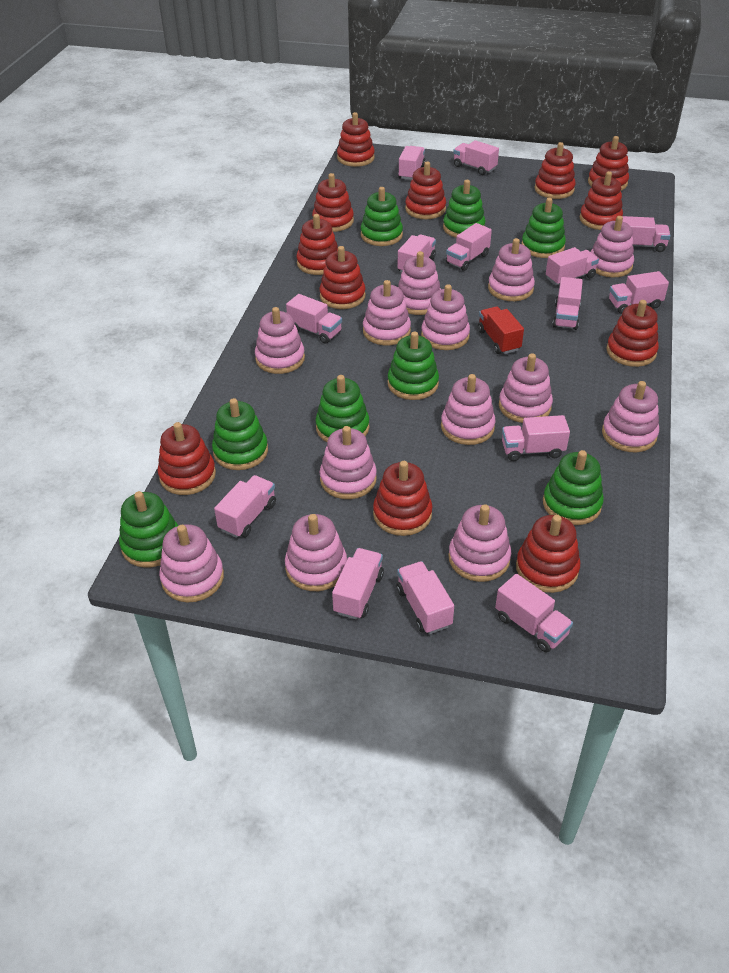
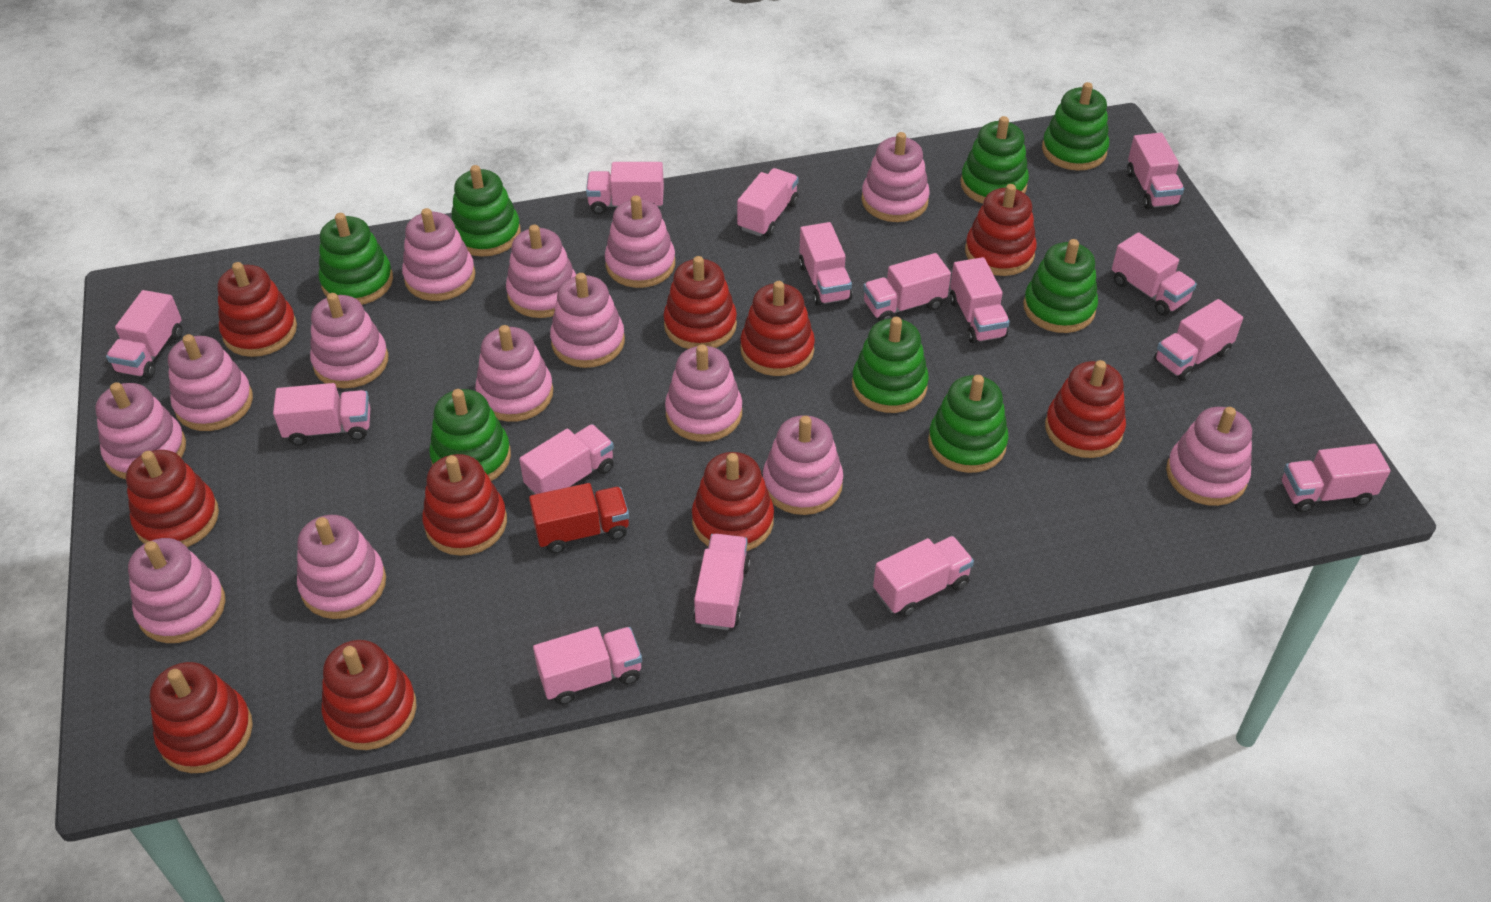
pink stacking toy: 13 -> 14
pink truck: 14 -> 15
red stacking toy: 12 -> 10

